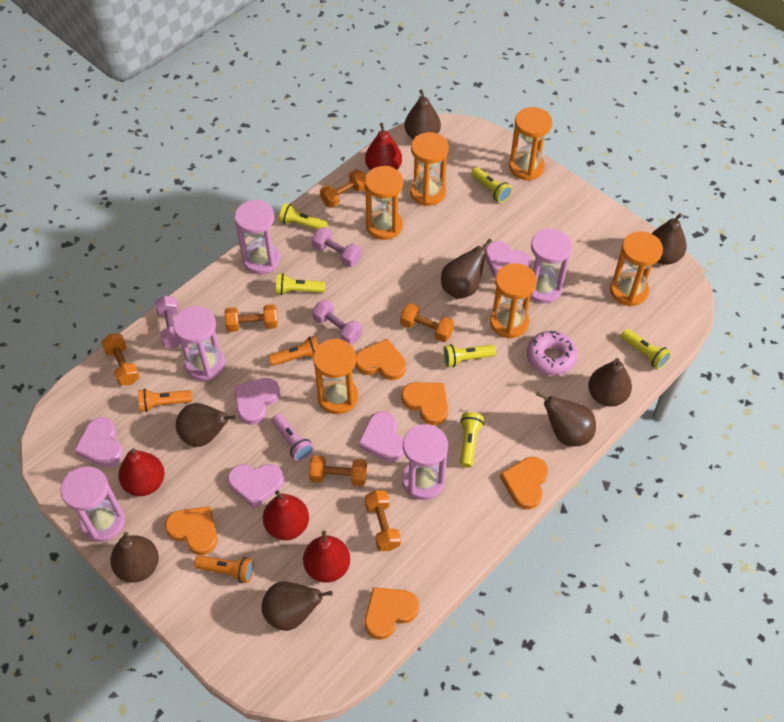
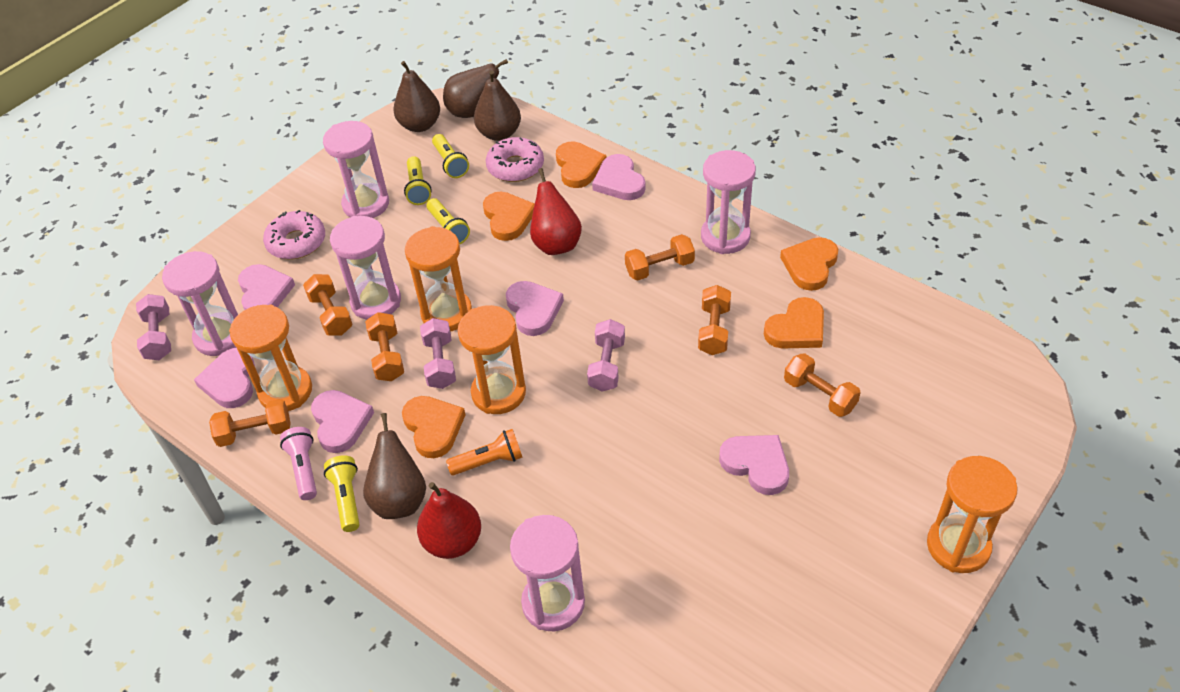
brown pear: 8 -> 4
orange flashlight: 3 -> 1
orange hourglass: 6 -> 4
pink donut: 1 -> 2
pink heart: 5 -> 6
red pear: 4 -> 2
yellow flashlight: 6 -> 4

